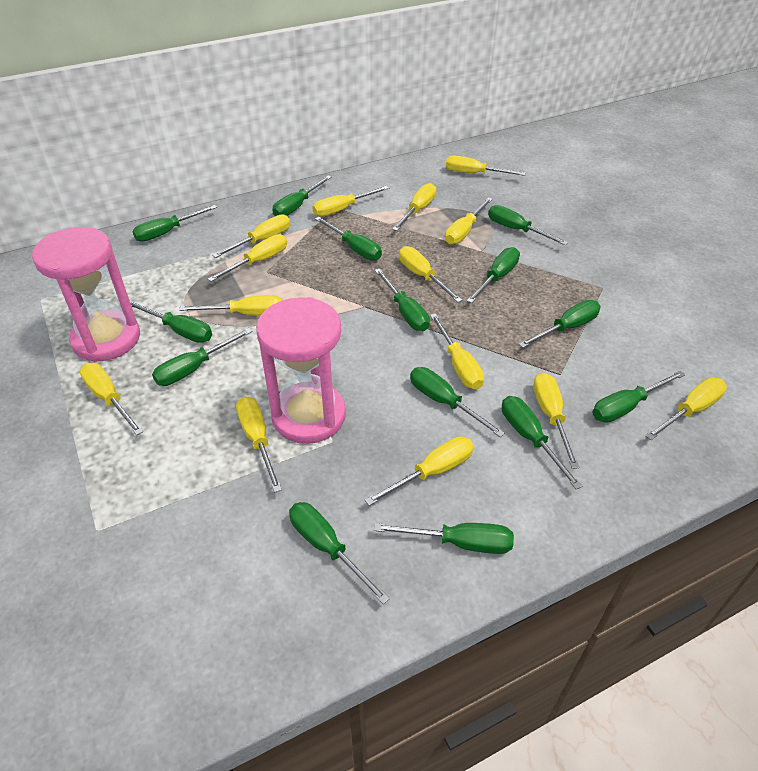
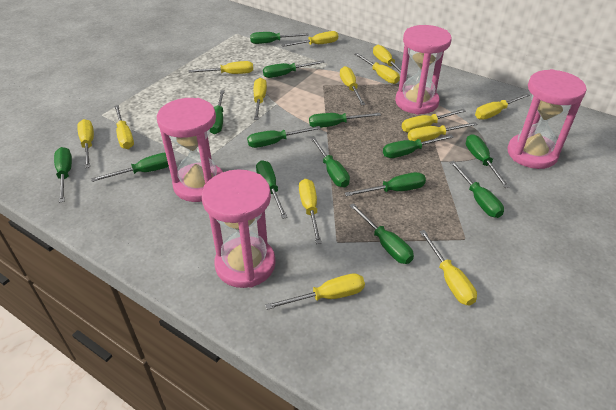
pink hourglass: 2 -> 4

